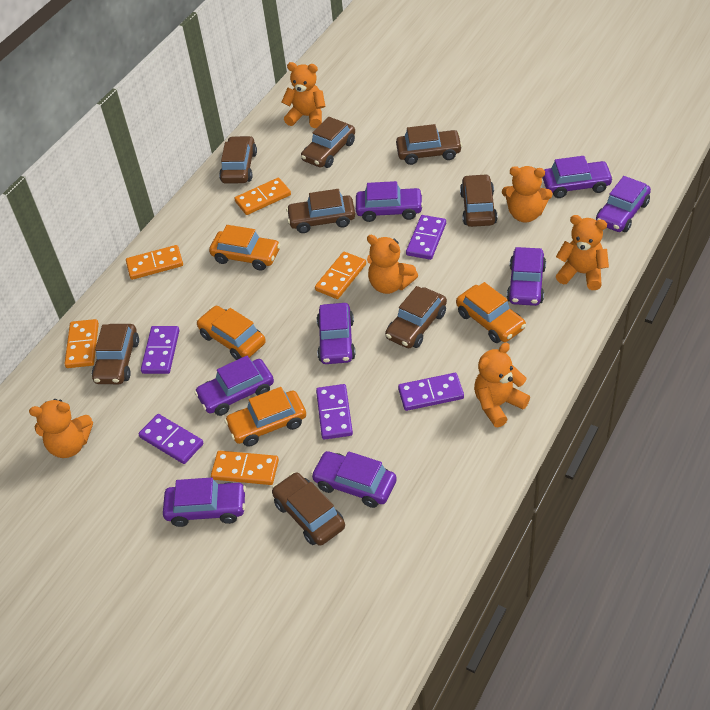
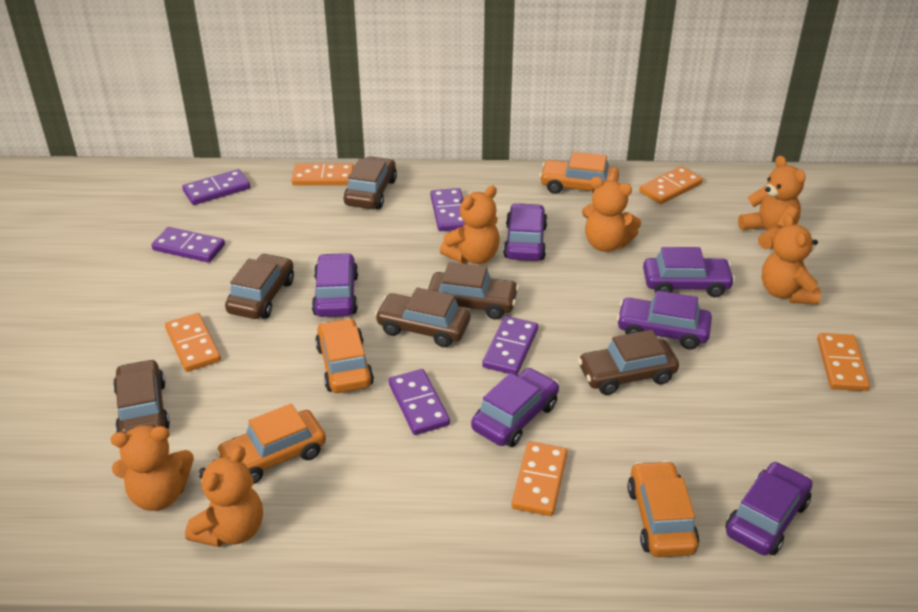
brown car: 8 -> 6
purple car: 8 -> 6

